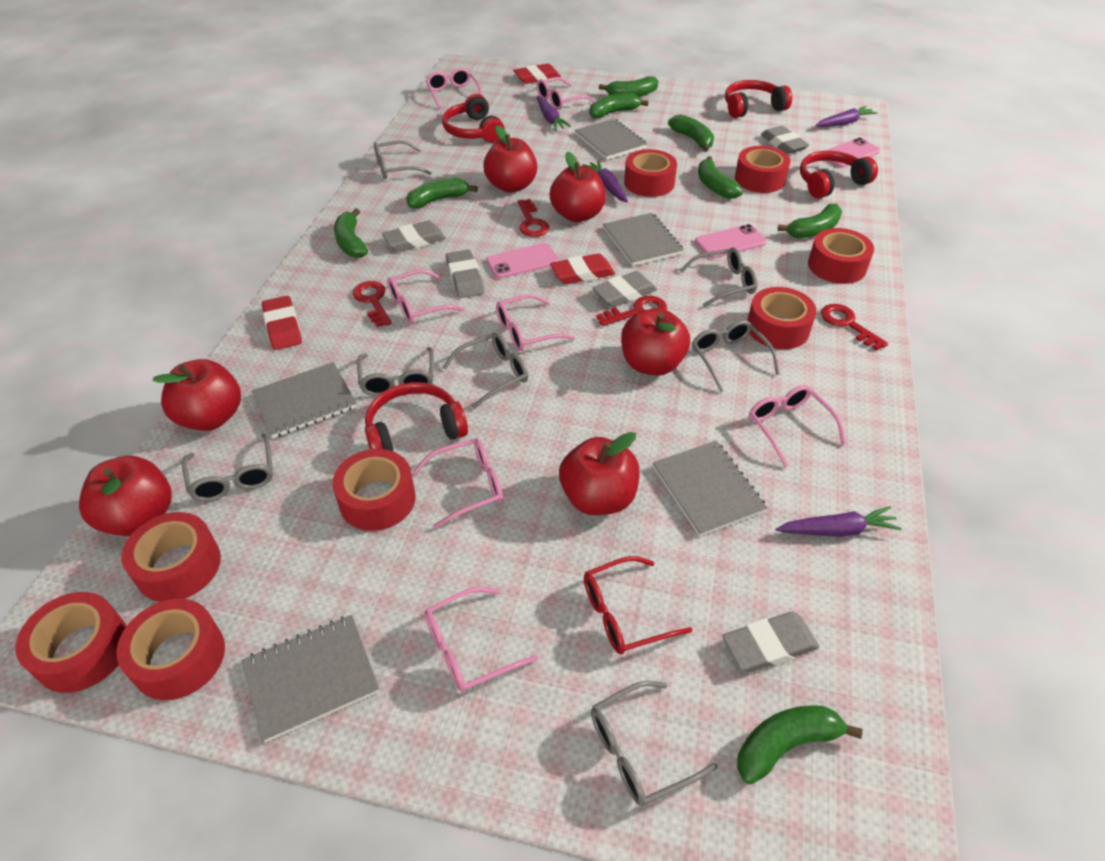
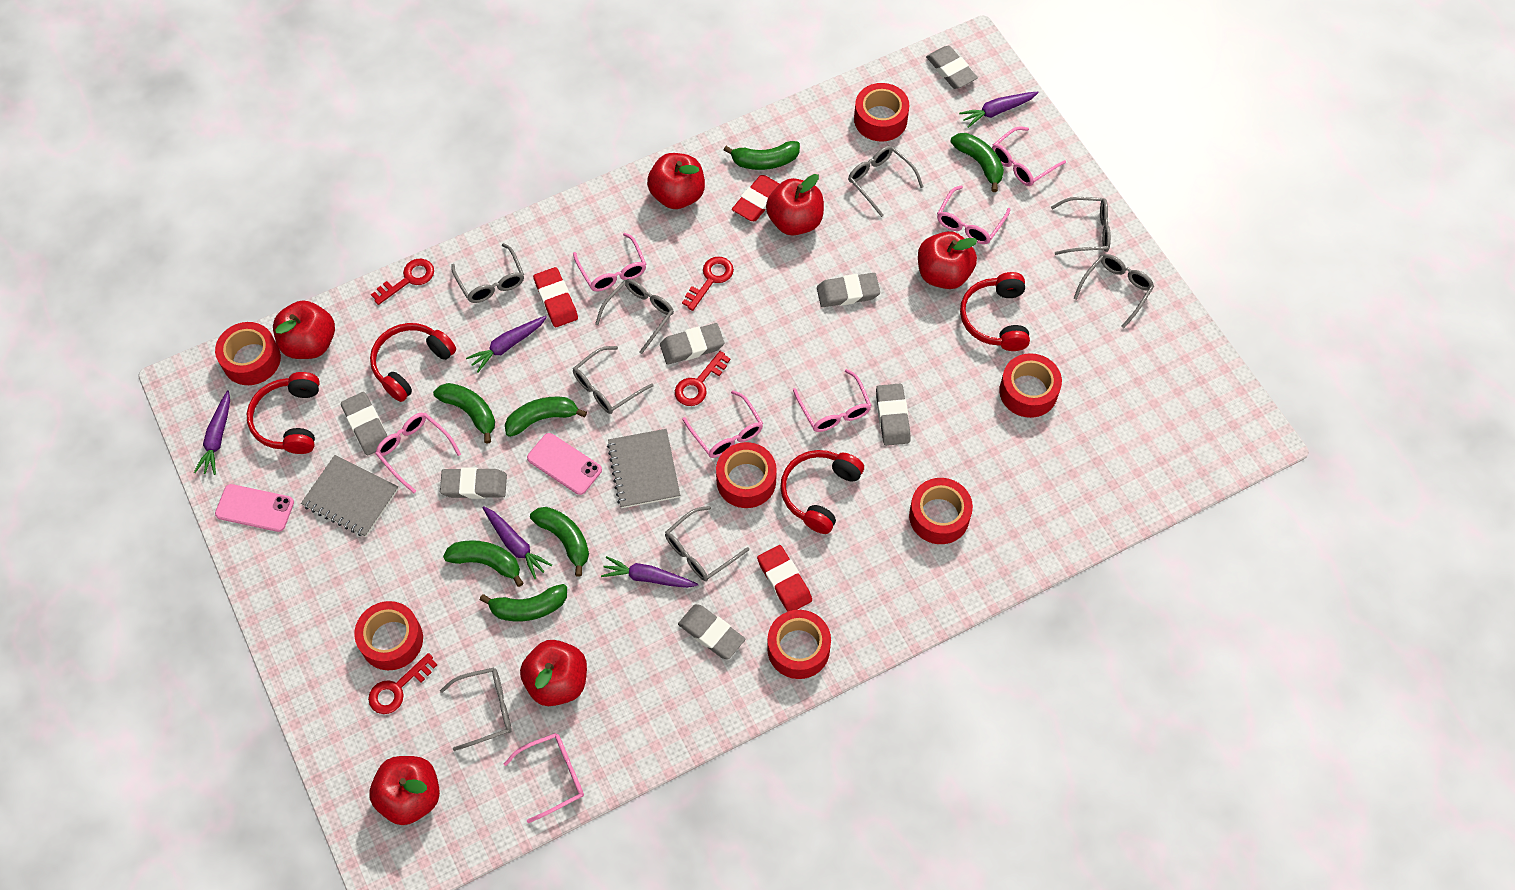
green banana: 8 -> 7
grey eraser: 5 -> 7
grey glasses: 7 -> 8
grey notebook: 5 -> 2
pink phone: 3 -> 2
purple carrot: 4 -> 5
red glasses: 1 -> 0
red tape: 8 -> 7

